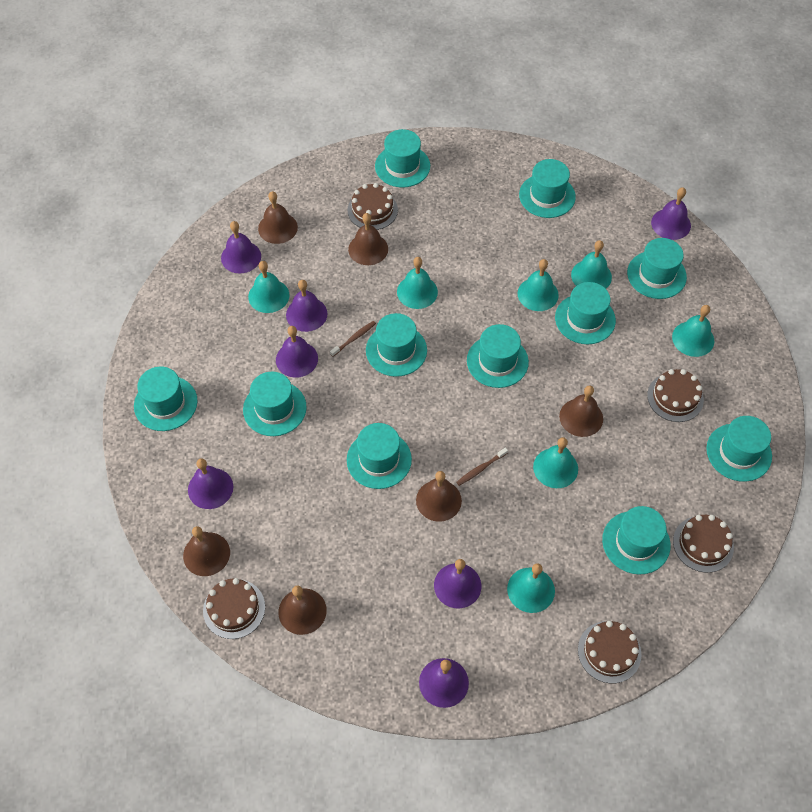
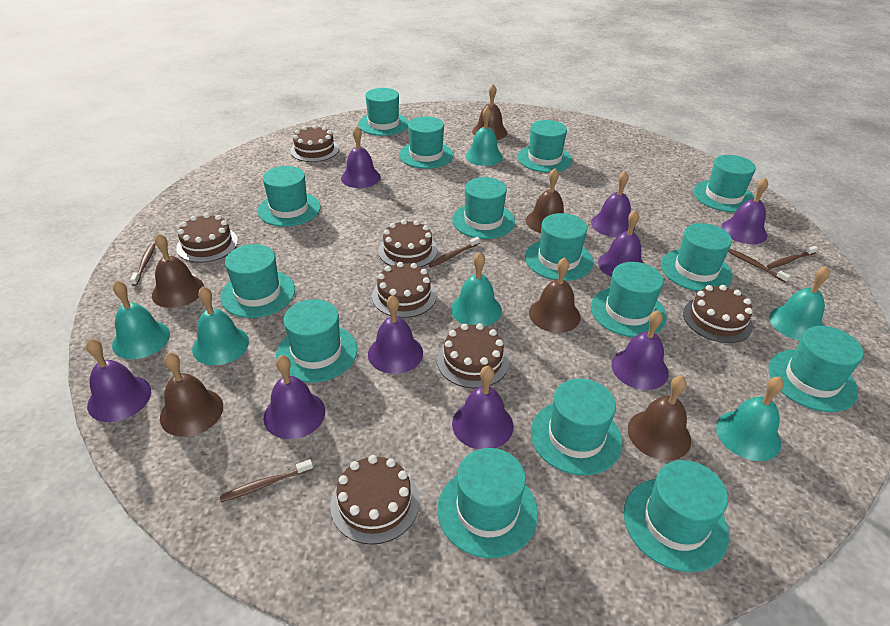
brown cake: 5 -> 7
brown toothbrush: 2 -> 5
purple bell: 7 -> 9
turquoise bell: 7 -> 6
turquoise hat: 11 -> 15

